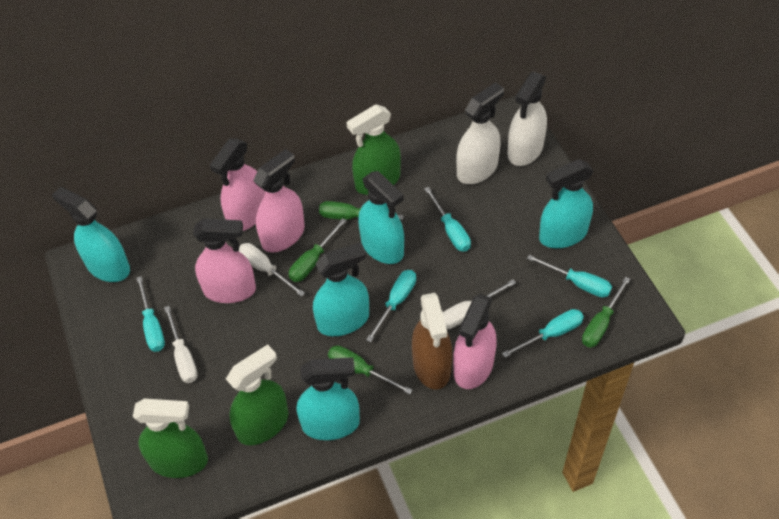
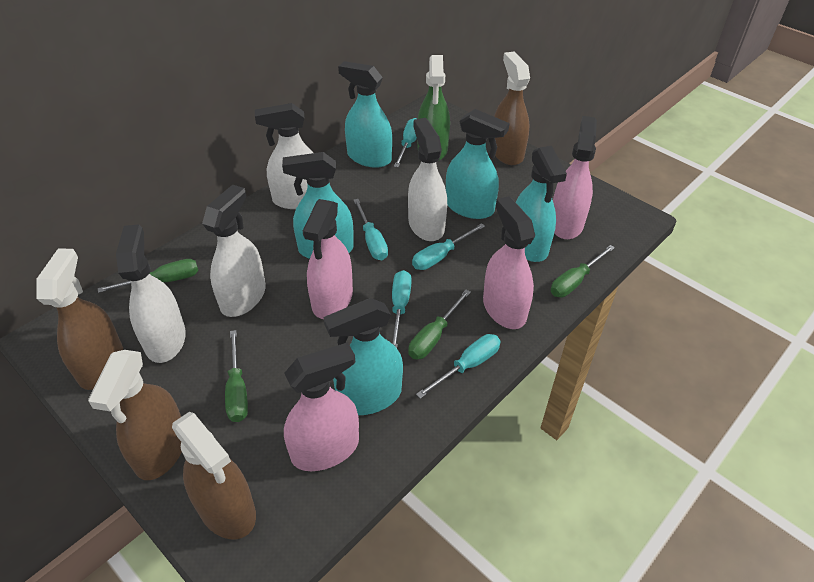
brown spray bottle: 1 -> 4
green spray bottle: 3 -> 1
white screwdriver: 3 -> 0
white spray bottle: 2 -> 4

